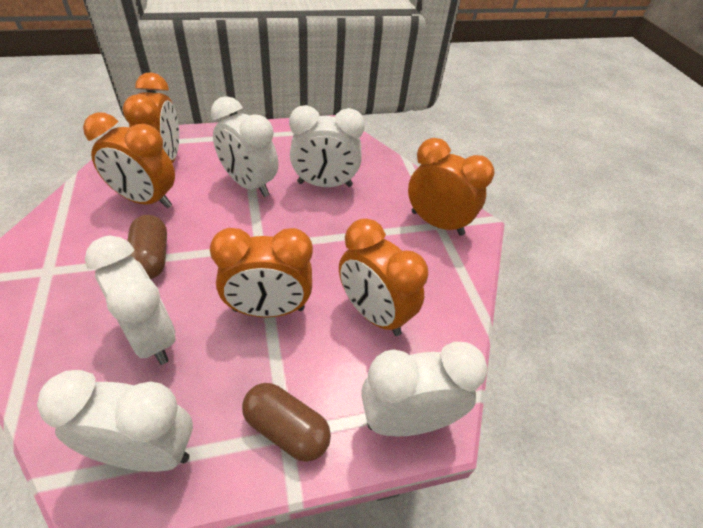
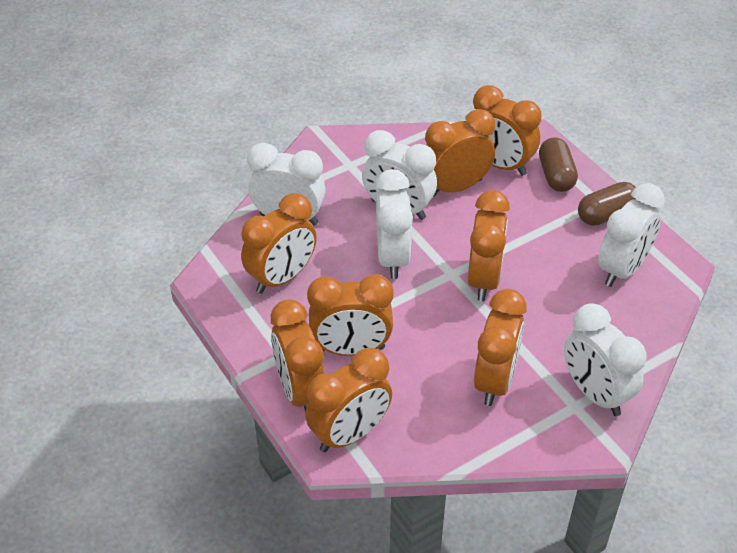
orange clock: 5 -> 8

